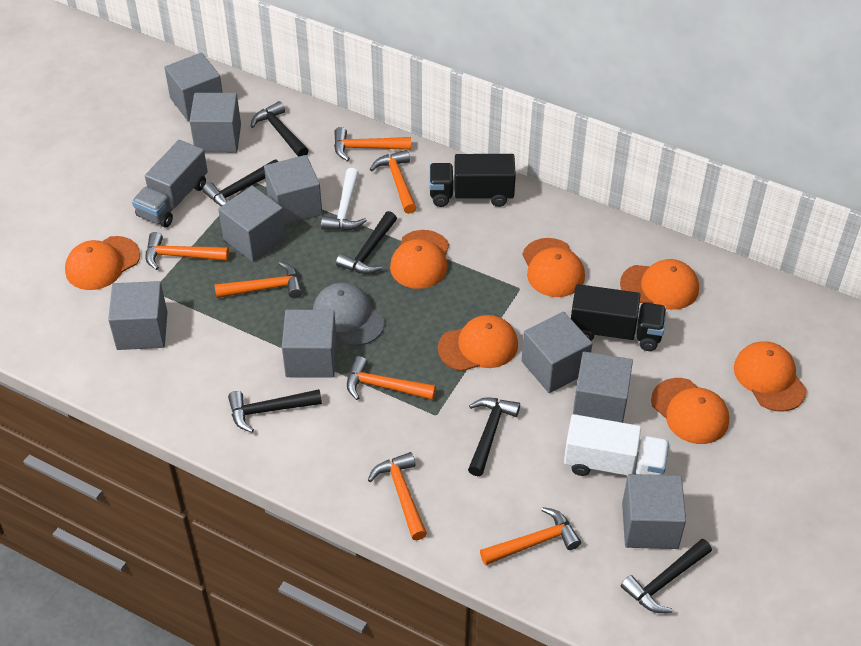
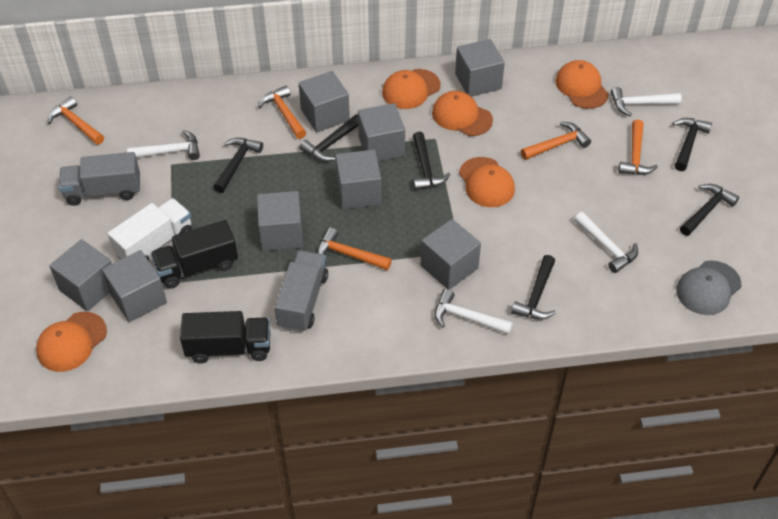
grey cube: 9 -> 8
grey truck: 1 -> 2
orange cap: 7 -> 5
orange hammer: 7 -> 5
white hammer: 1 -> 4

